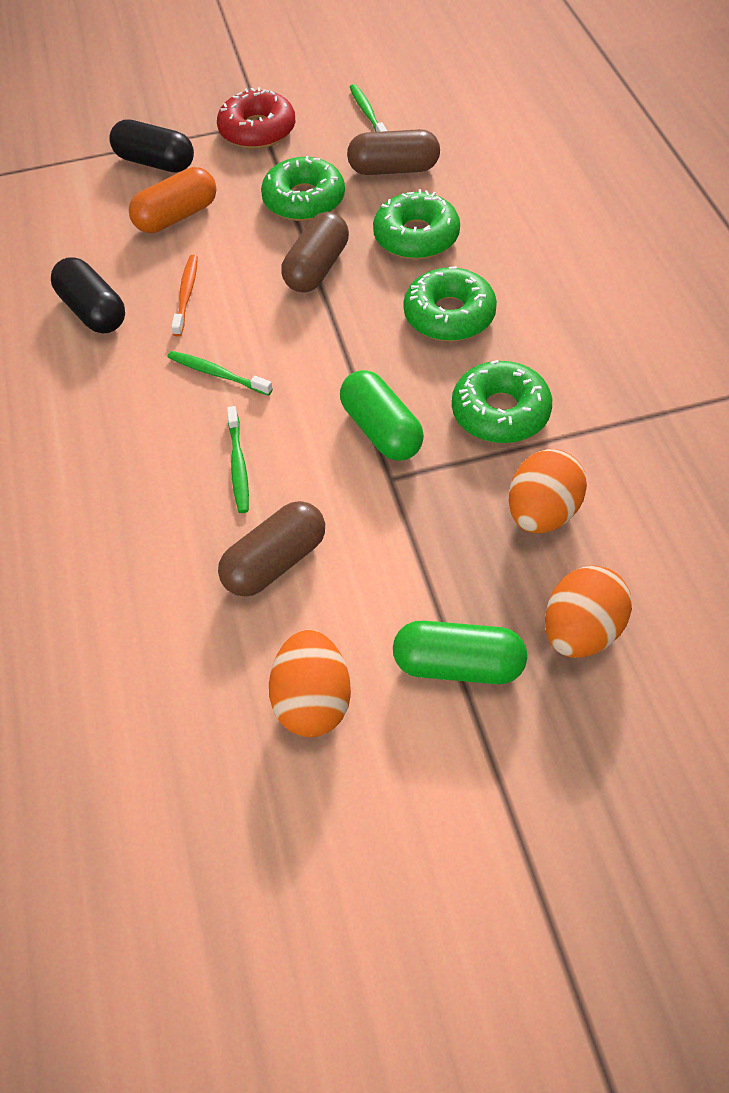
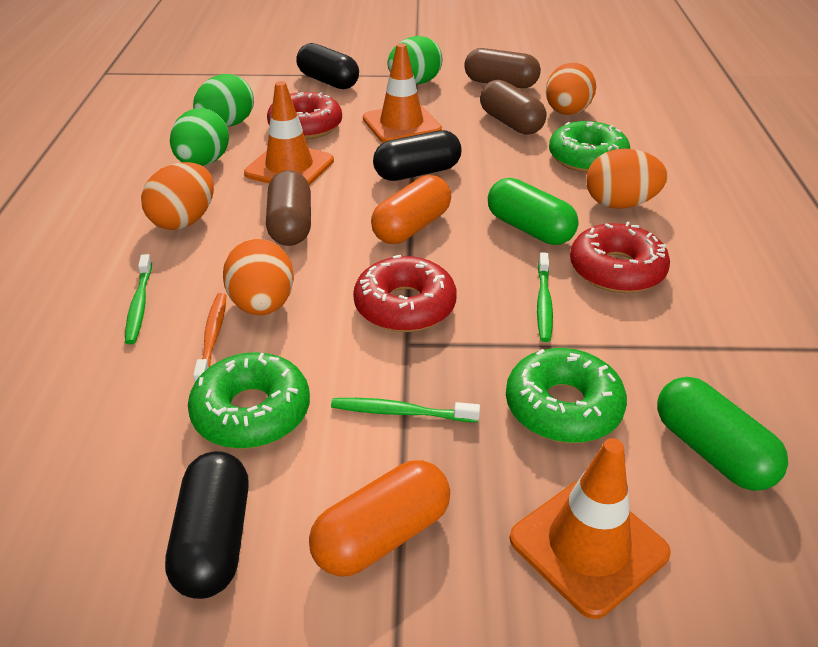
black capsule: 2 -> 3
green donut: 4 -> 3
green egg: 0 -> 3
orange capsule: 1 -> 2
orange egg: 3 -> 4
orange traffic cone: 0 -> 3
red donut: 1 -> 3

